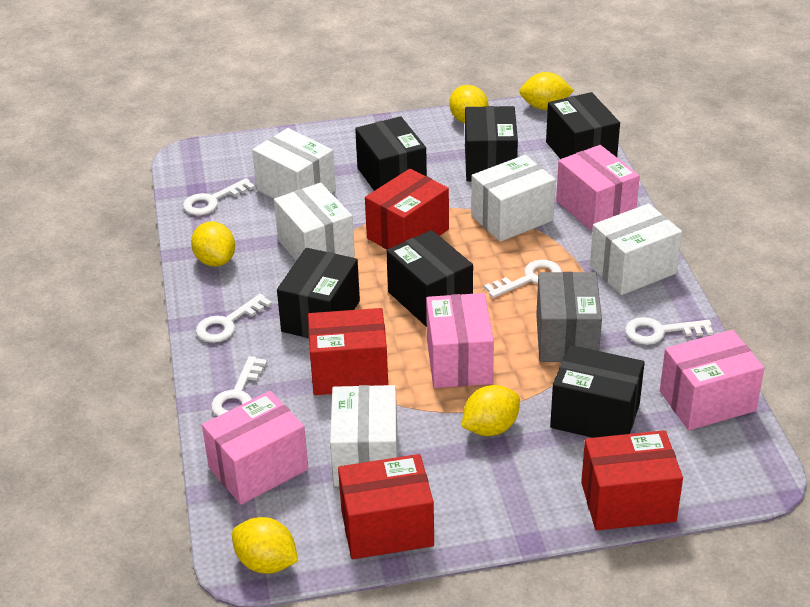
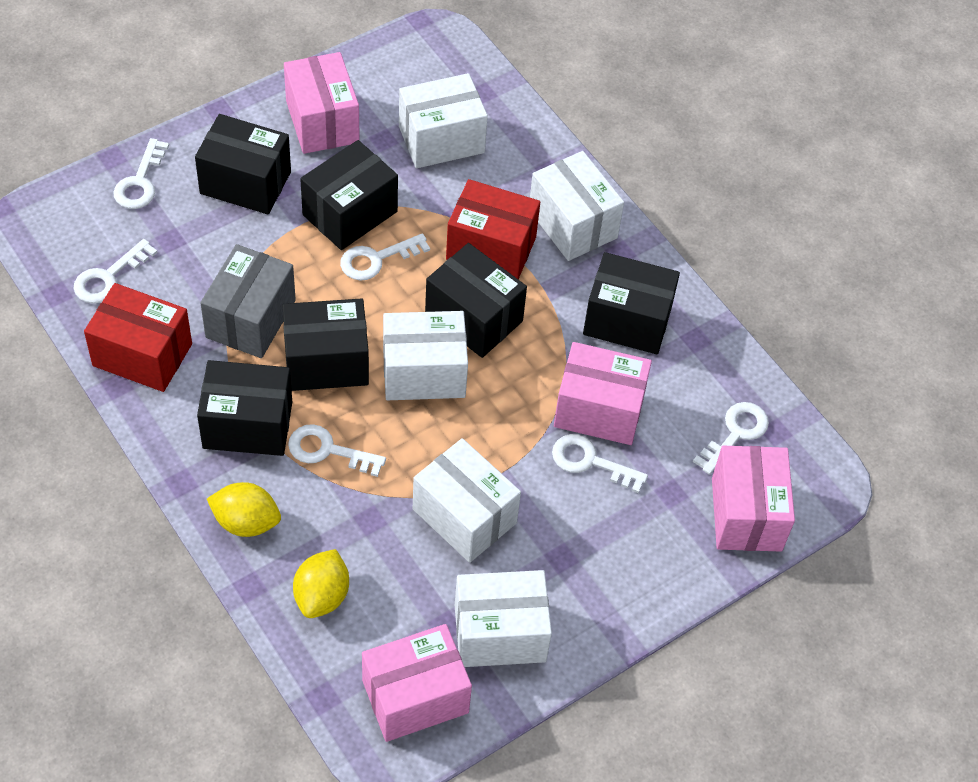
red box: 4 -> 2
white key: 5 -> 6
yellow lemon: 5 -> 2

